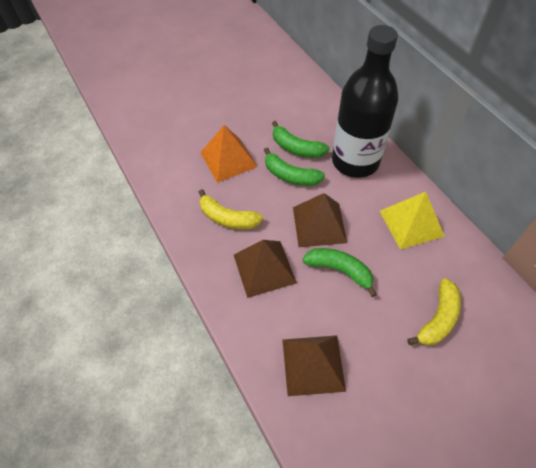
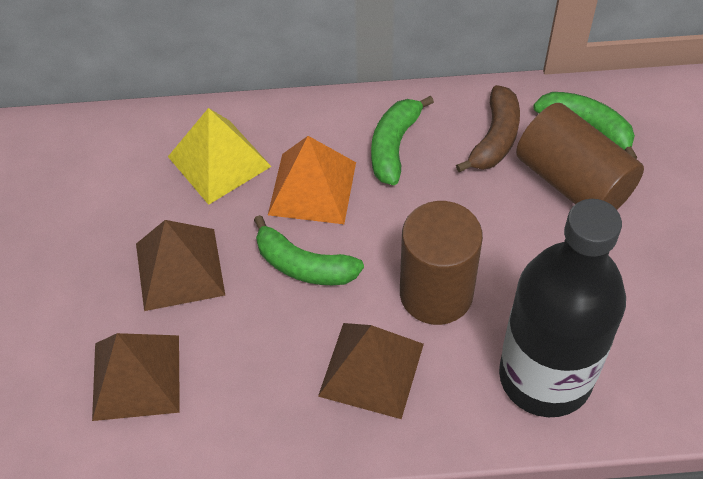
brown banana: 0 -> 1
brown cylinder: 0 -> 2
yellow banana: 2 -> 0

